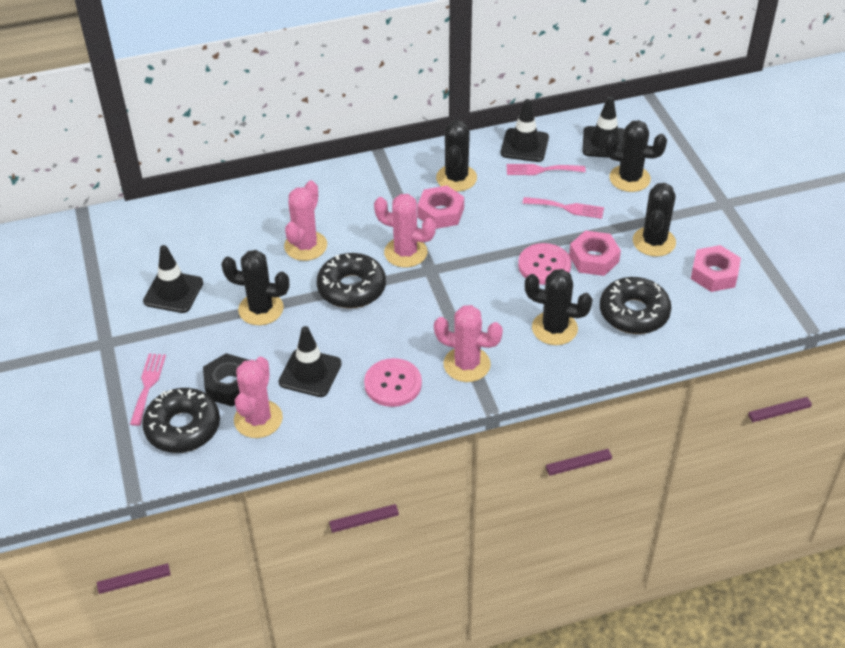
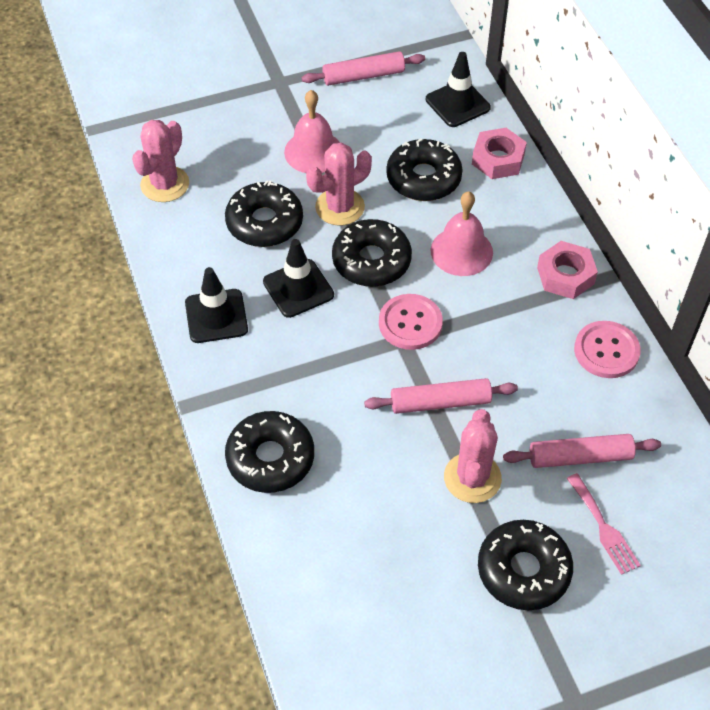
black cactus: 5 -> 0
black donut: 3 -> 5
black nut: 1 -> 0
black traffic cone: 4 -> 3
pink bell: 0 -> 2
pink cactus: 4 -> 3
pink fork: 3 -> 1
pink nut: 3 -> 2
pink rolling pin: 0 -> 3

